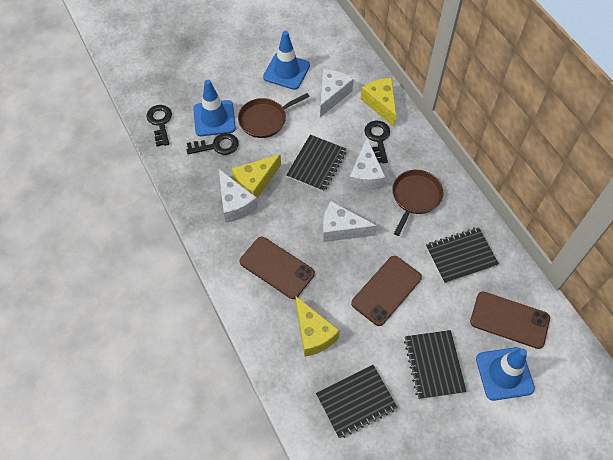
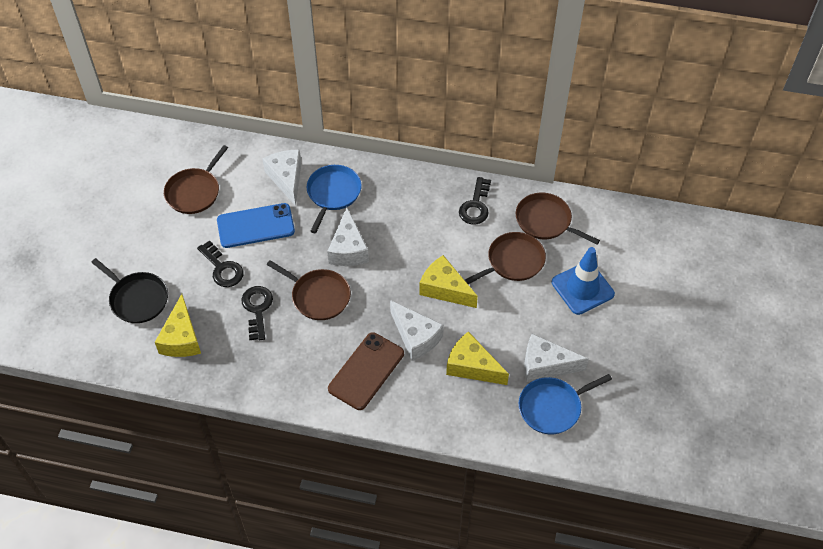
black notebook: 4 -> 0
black pan: 0 -> 1
blue pan: 0 -> 2
blue phone: 0 -> 1
blue traffic cone: 3 -> 1
brown pan: 2 -> 4
brown phone: 3 -> 1

